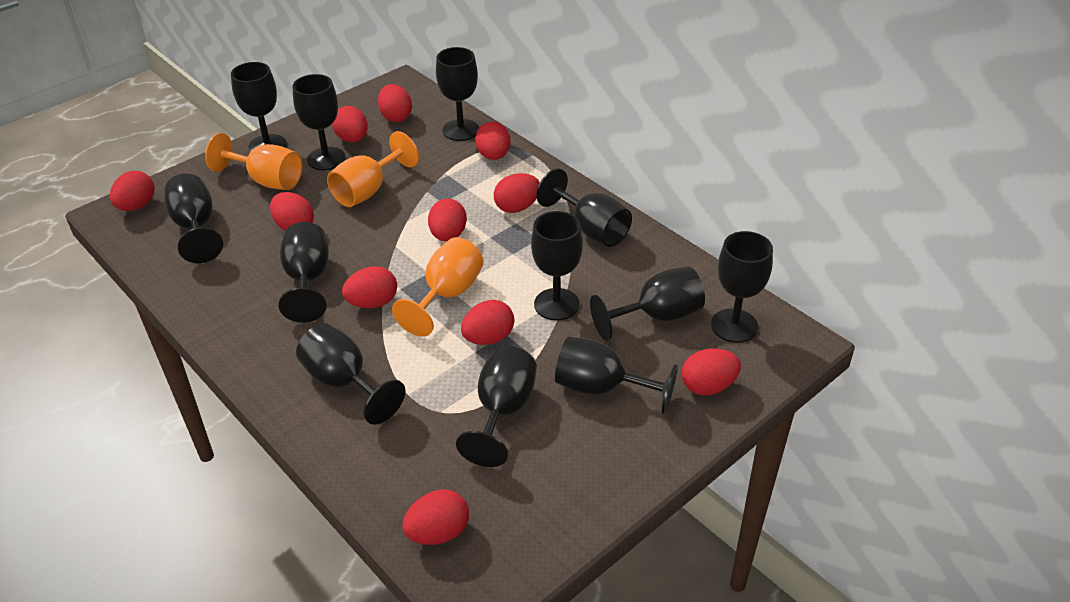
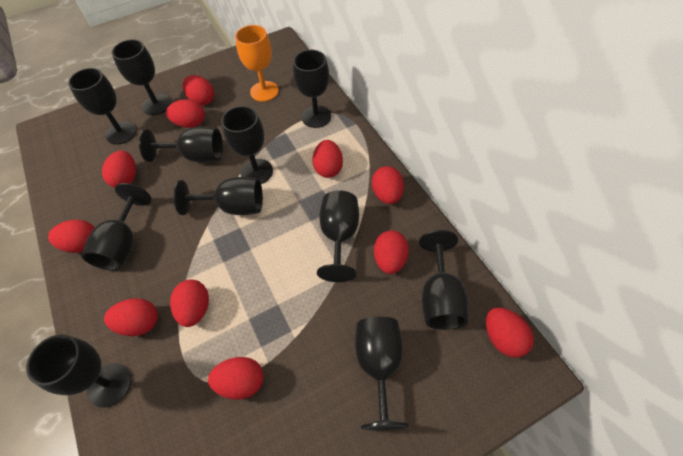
black goblet: 12 -> 11
orange goblet: 3 -> 1

